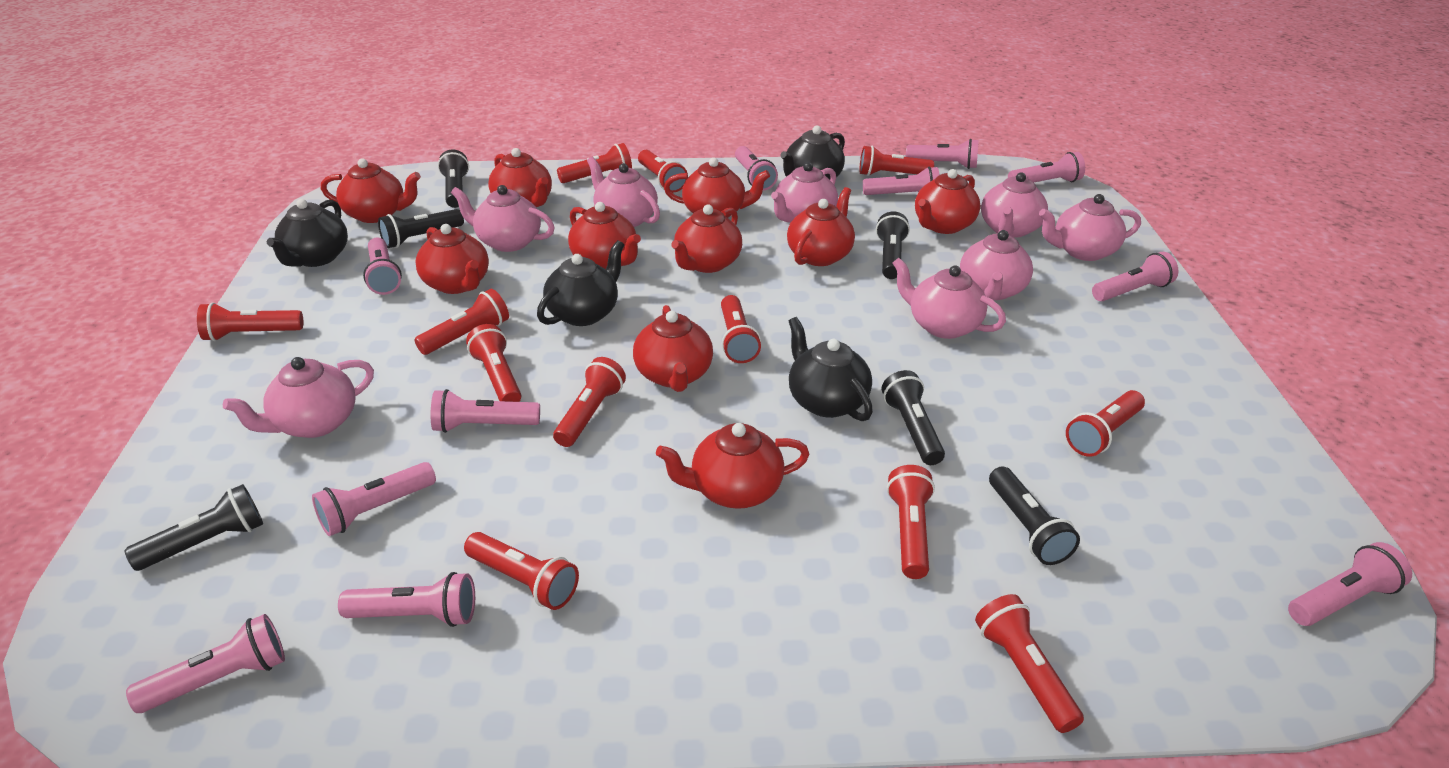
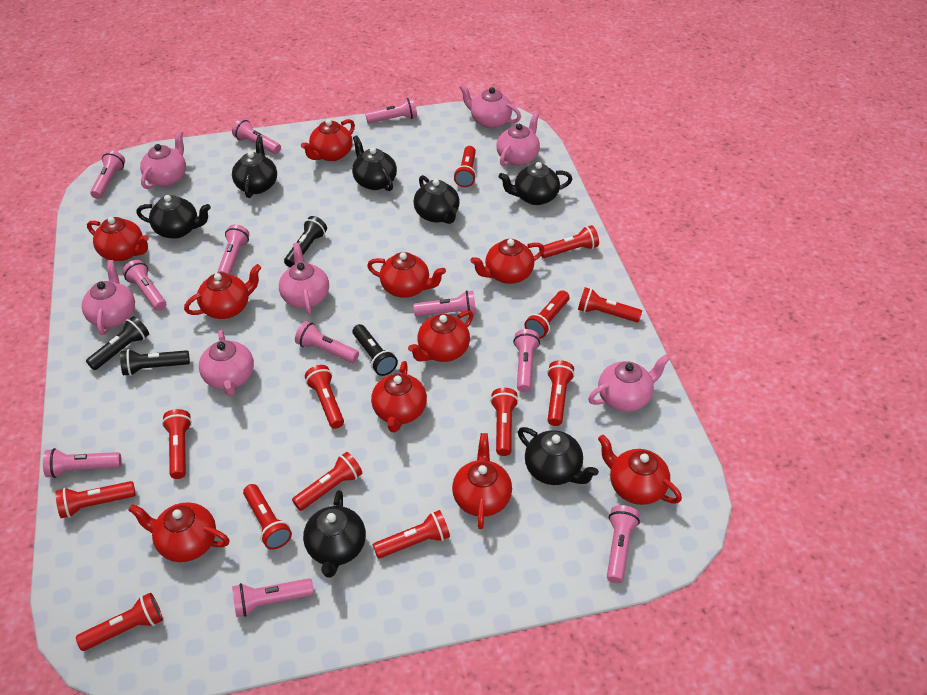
black flashlight: 6 -> 4
black teapot: 4 -> 7
pink teapot: 8 -> 7
red flashlight: 12 -> 13

